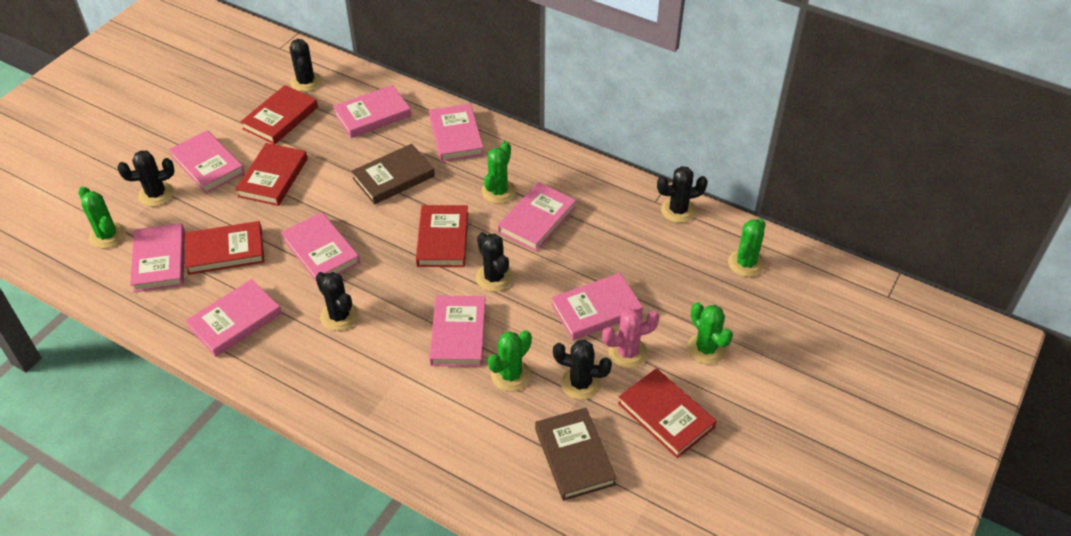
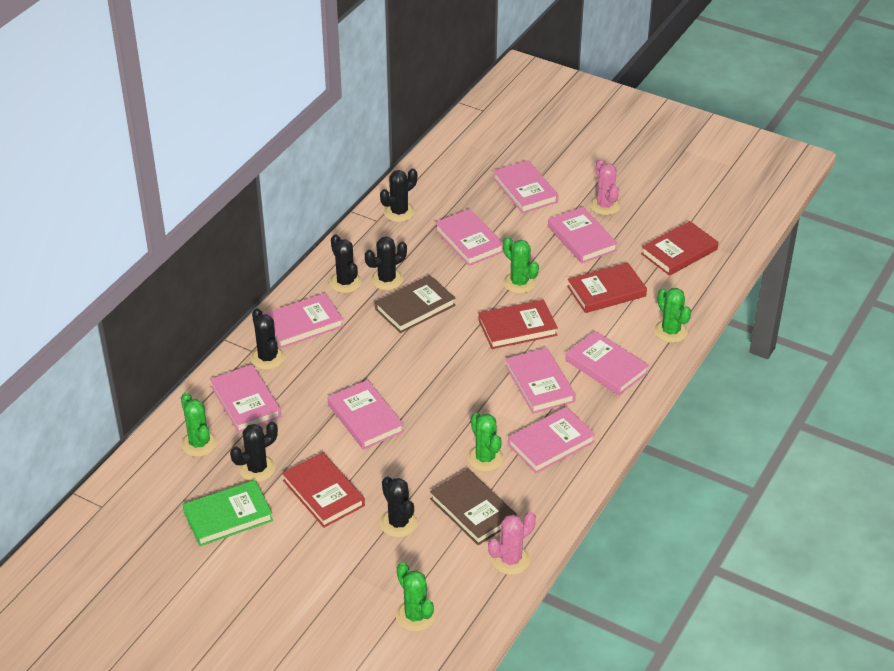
green book: 0 -> 1
pink cactus: 1 -> 2
red book: 5 -> 4

